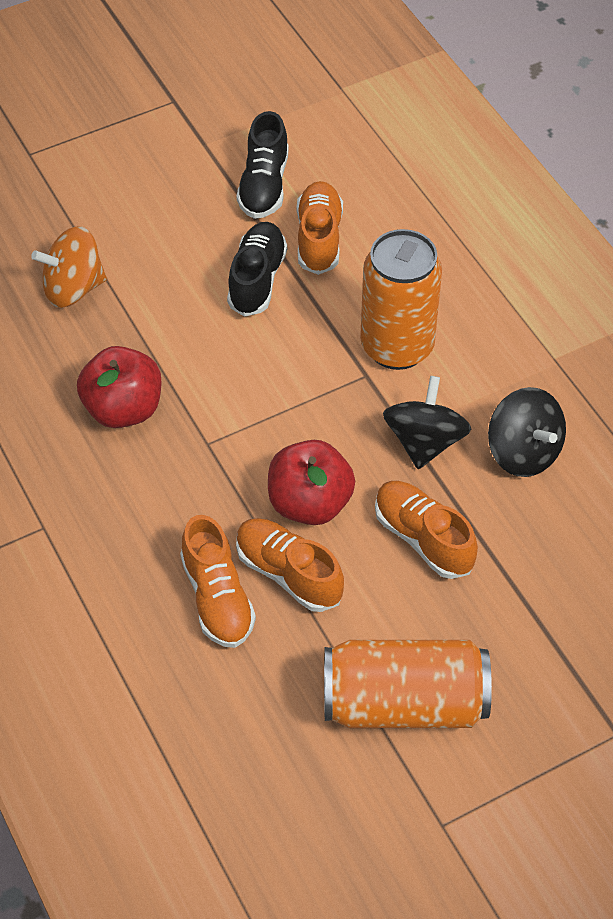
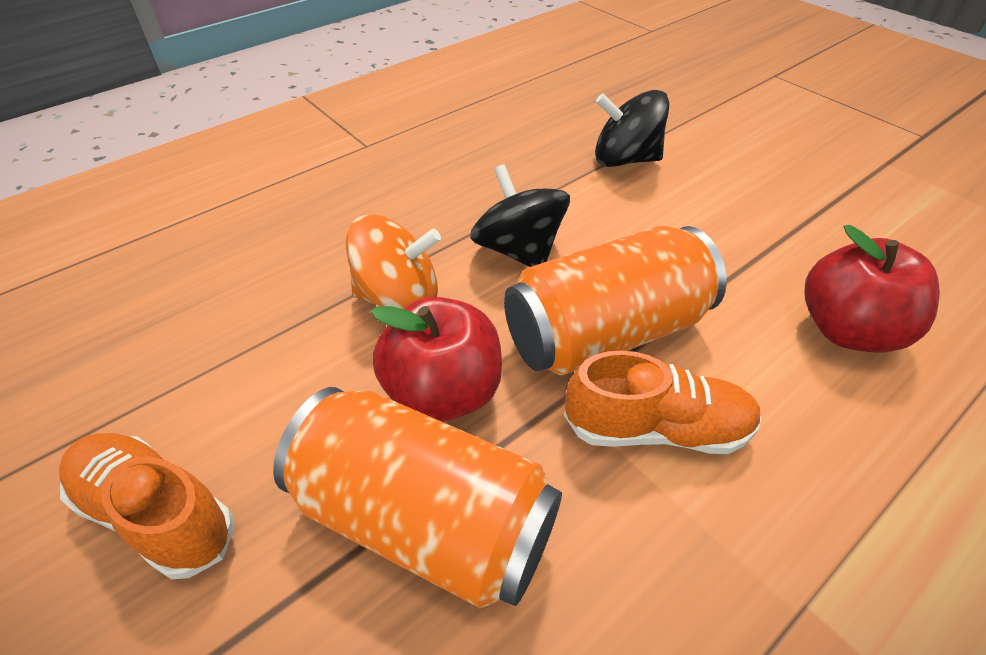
black shoe: 2 -> 0
orange shoe: 4 -> 2

